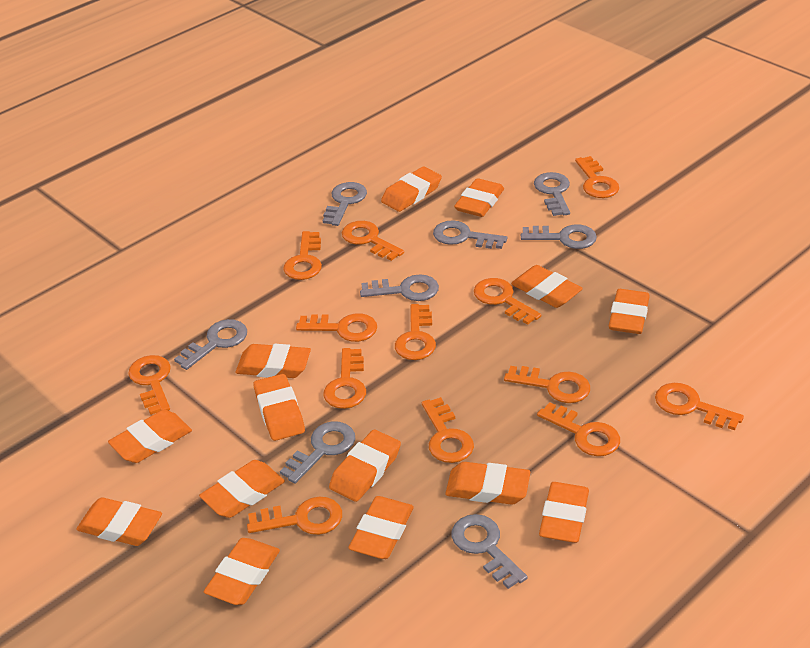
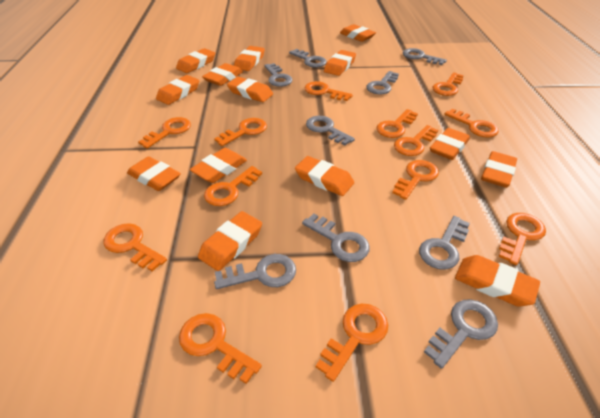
grey key: 8 -> 9

